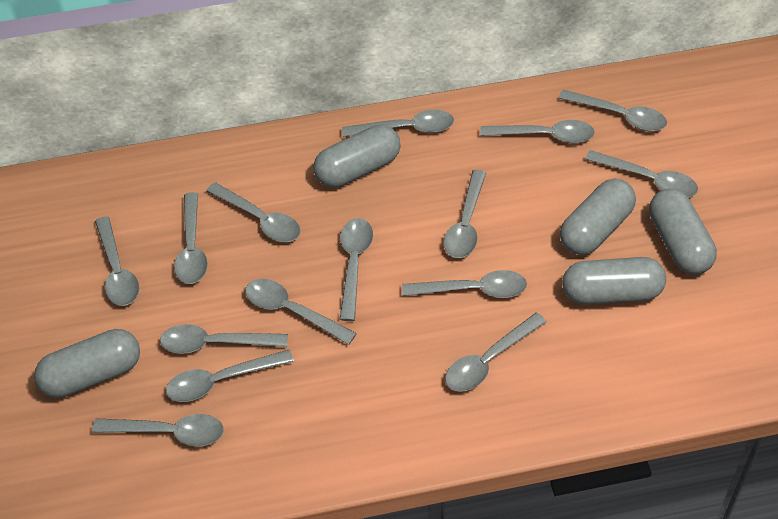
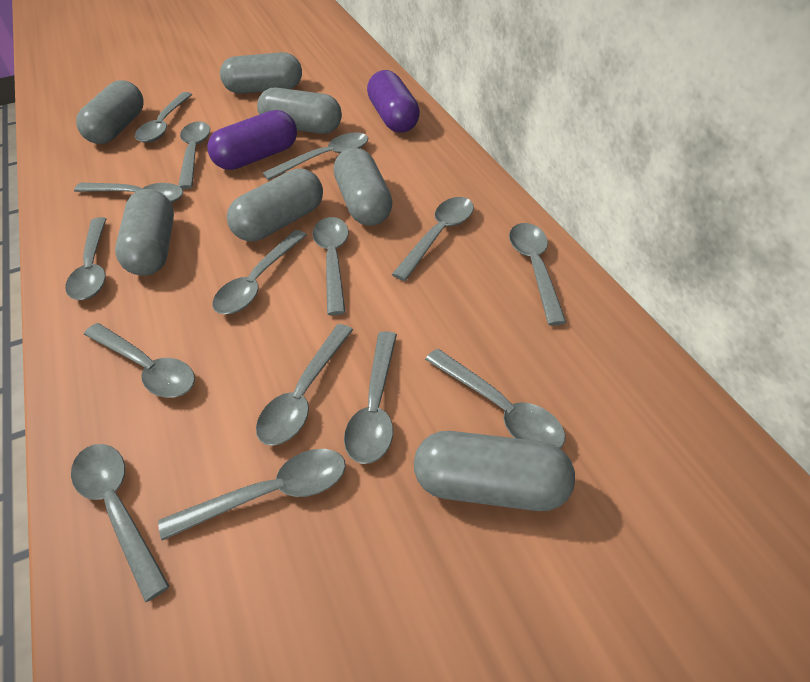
grey capsule: 5 -> 7
purple capsule: 0 -> 2

